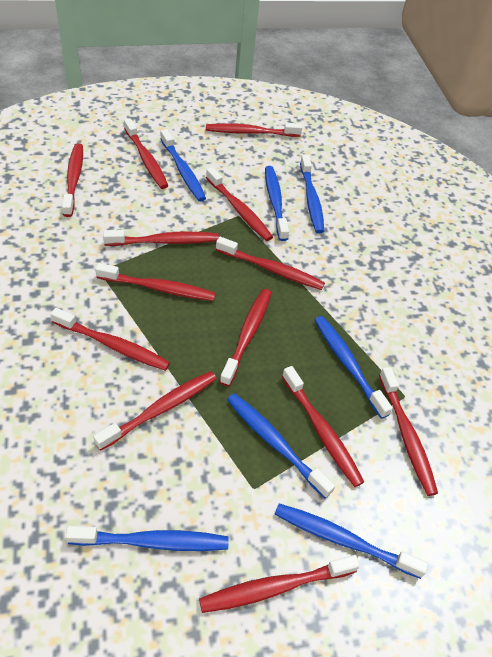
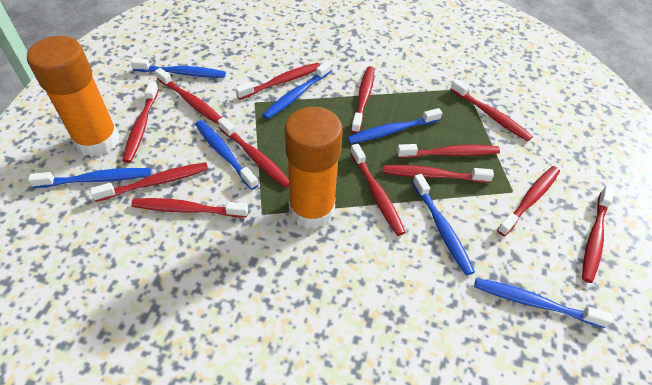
orange glue stick: 0 -> 2

